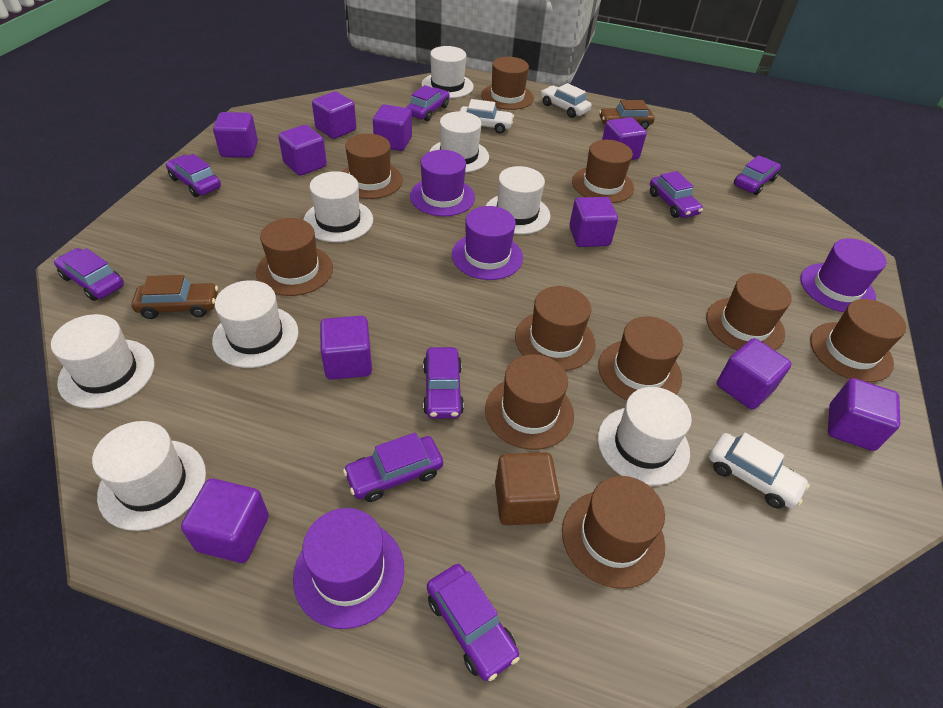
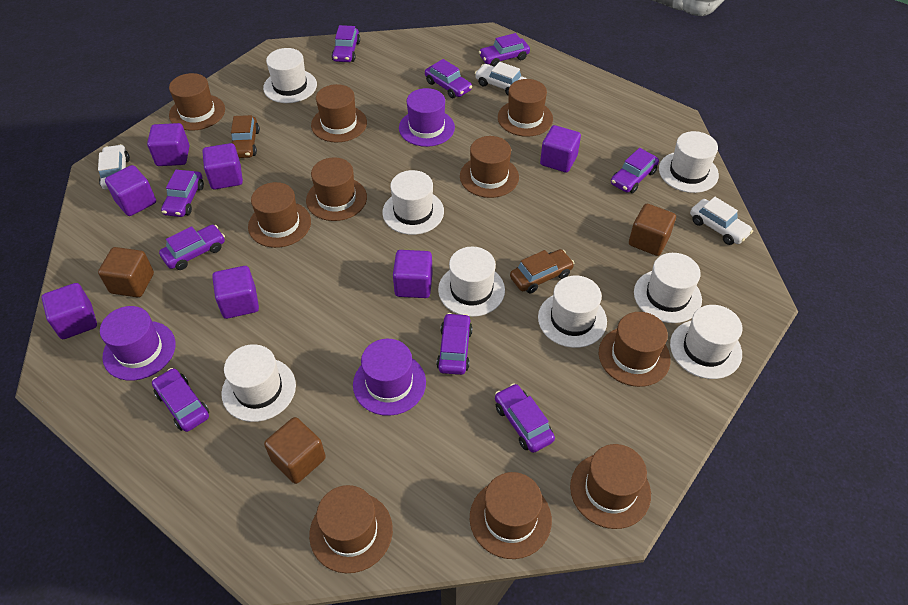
brown cube: 1 -> 3
purple car: 8 -> 9
purple cube: 10 -> 7
purple hat: 4 -> 3

